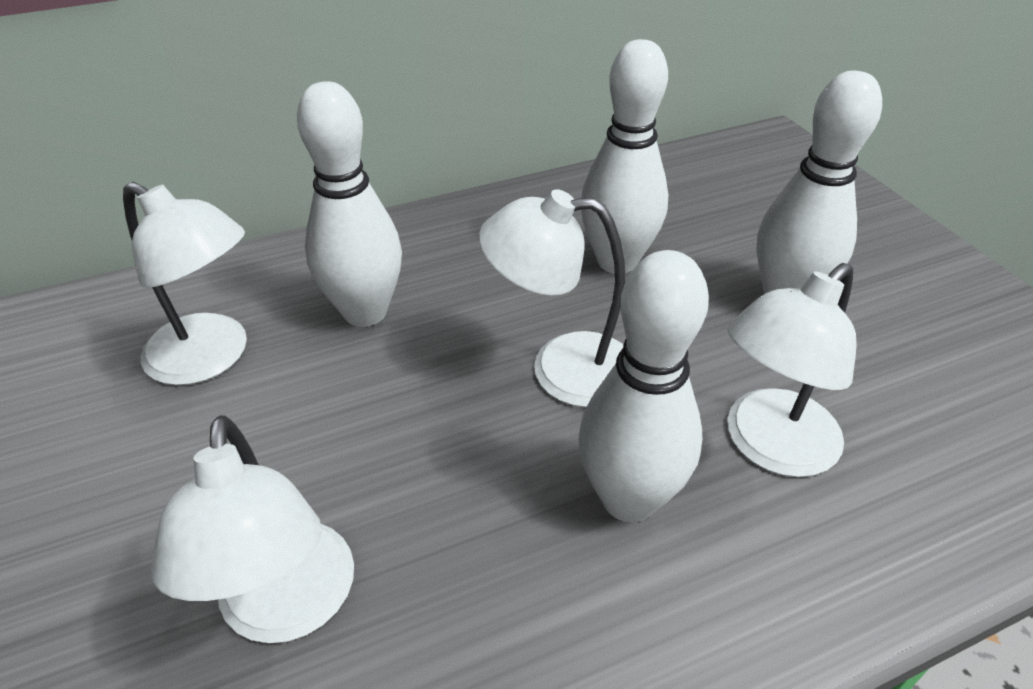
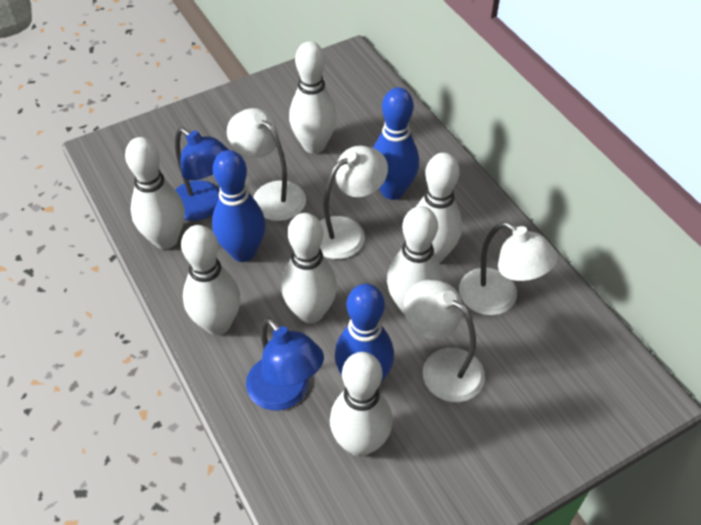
blue bowling pin: 0 -> 3
blue lamp: 0 -> 2
white bowling pin: 4 -> 7

